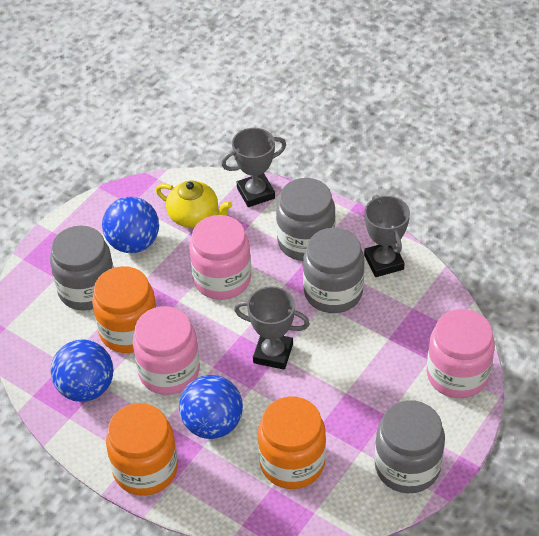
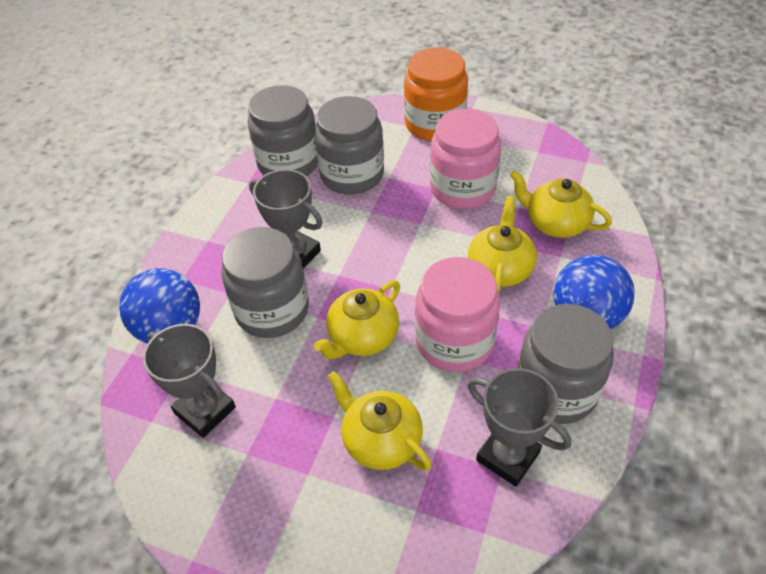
blue ball: 3 -> 2
orange jar: 3 -> 1
pink jar: 3 -> 2
yellow teapot: 1 -> 4

